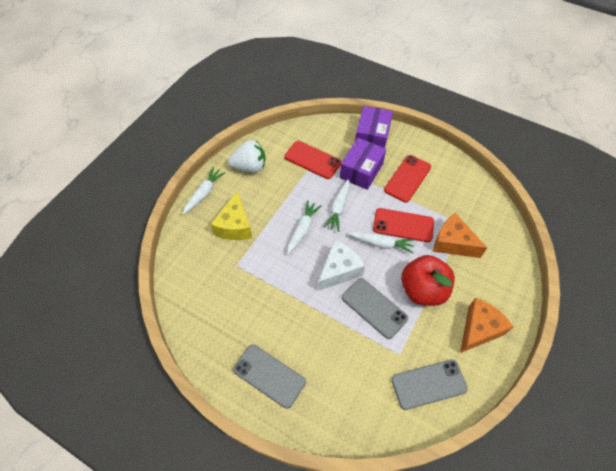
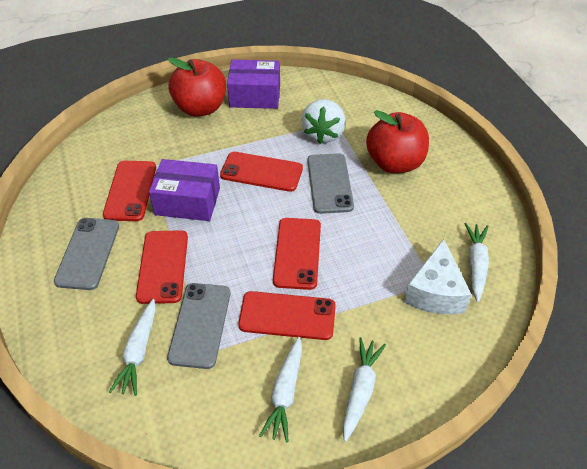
orange cheese: 2 -> 0
red apple: 1 -> 2
red phone: 3 -> 5
yellow cheese: 1 -> 0

